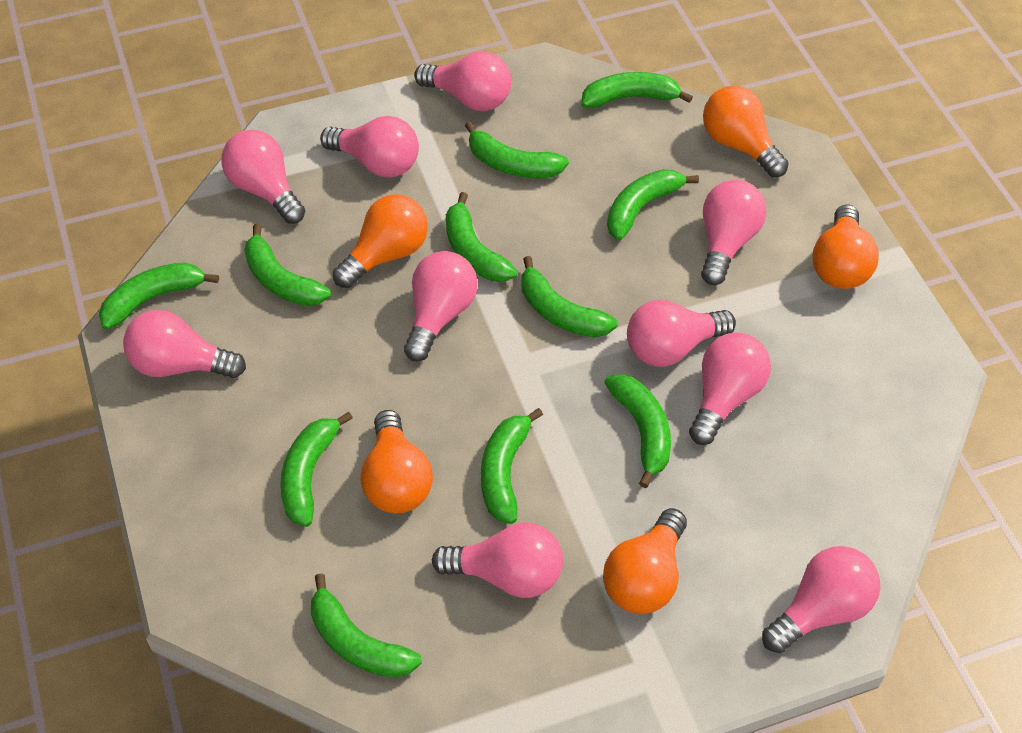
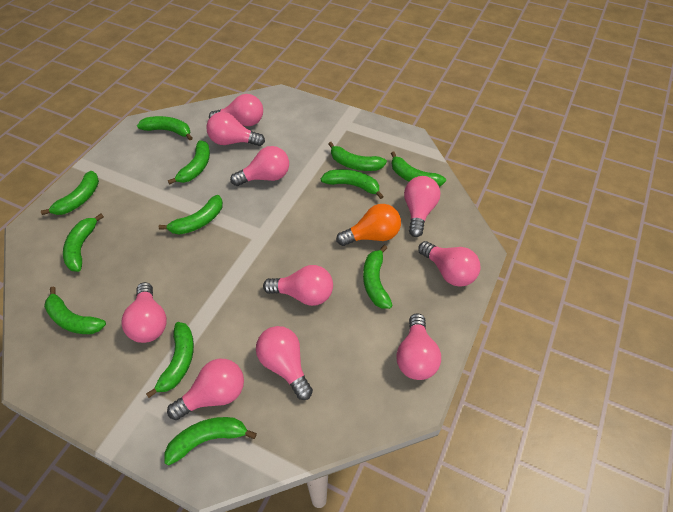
green banana: 11 -> 12
orange light bulb: 5 -> 1

